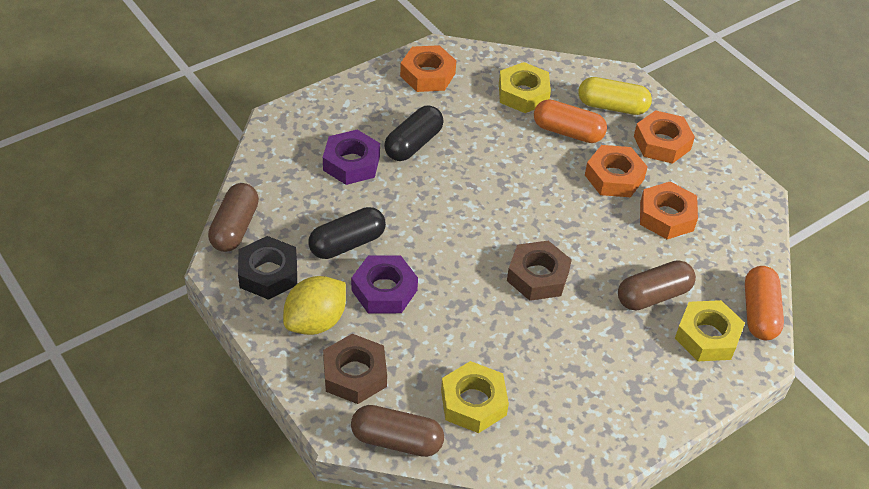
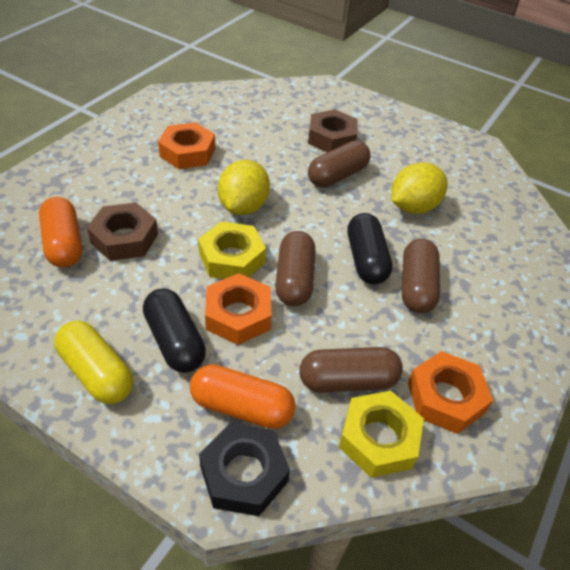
brown capsule: 3 -> 4
orange nut: 4 -> 3
purple nut: 2 -> 0
yellow lemon: 1 -> 2
yellow nut: 3 -> 2

